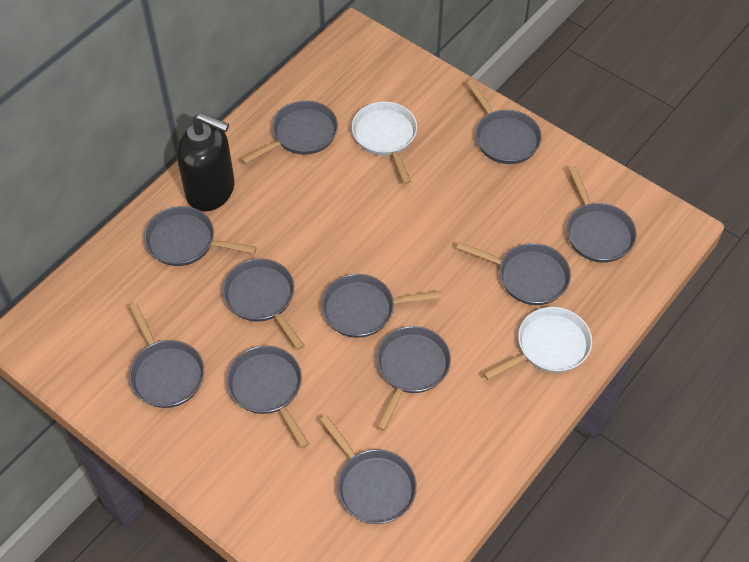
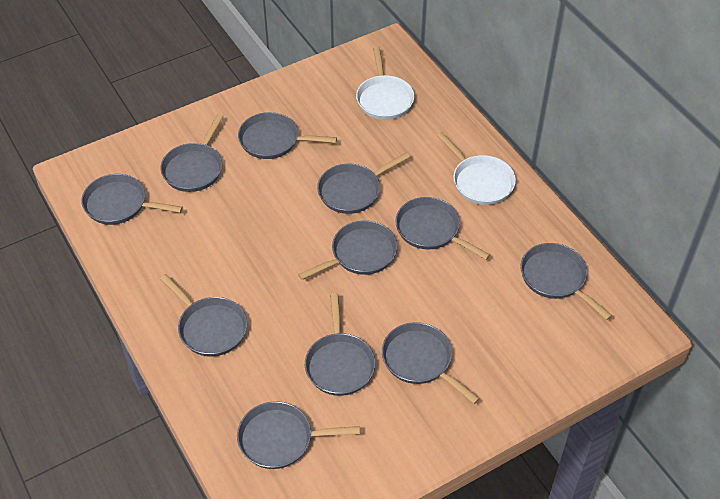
black soap dispenser: 1 -> 0

